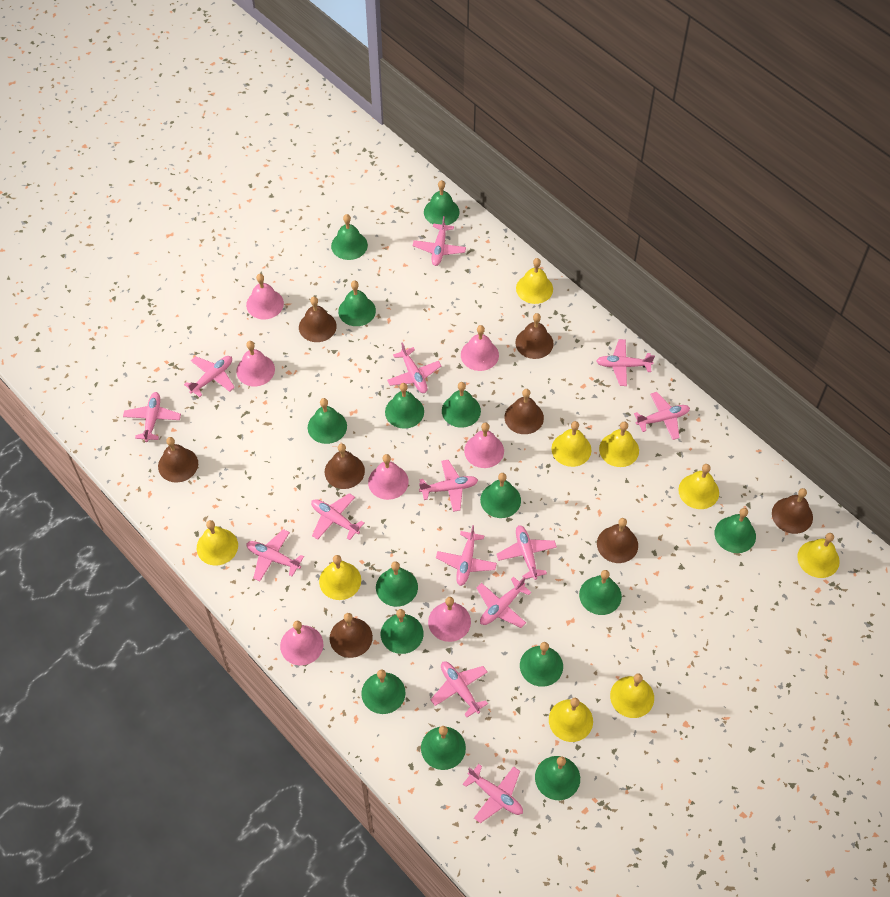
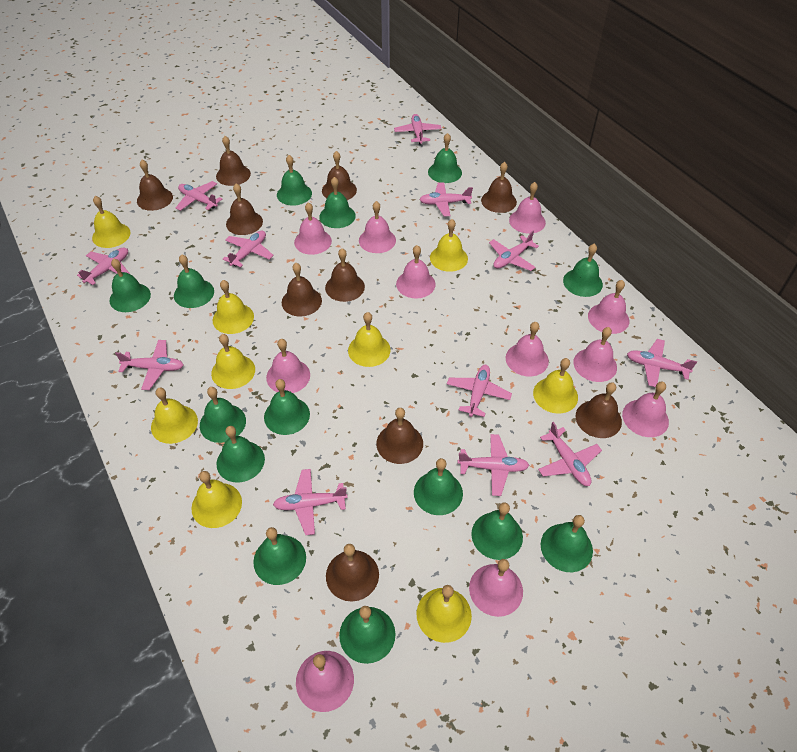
brown bell: 8 -> 10
green bell: 15 -> 14
pink bell: 7 -> 11
pink plane: 14 -> 12

